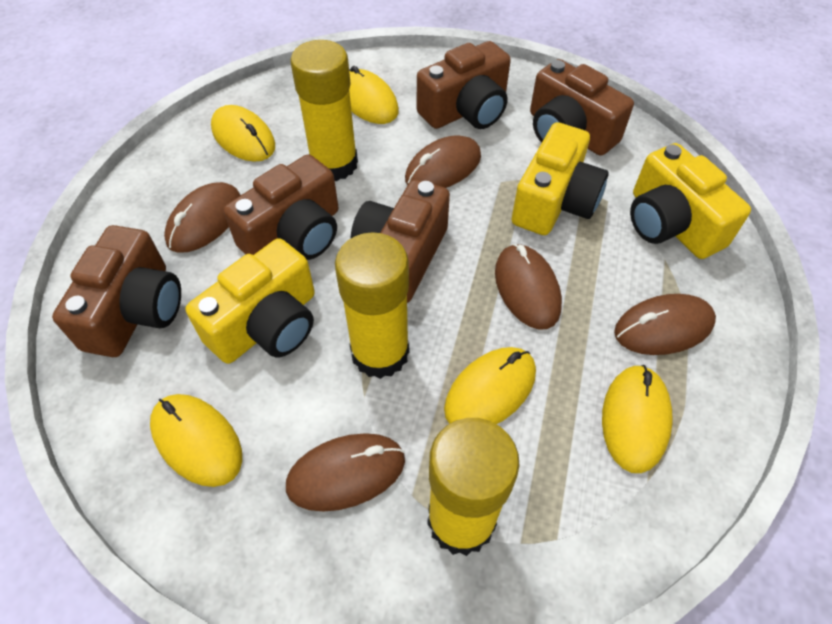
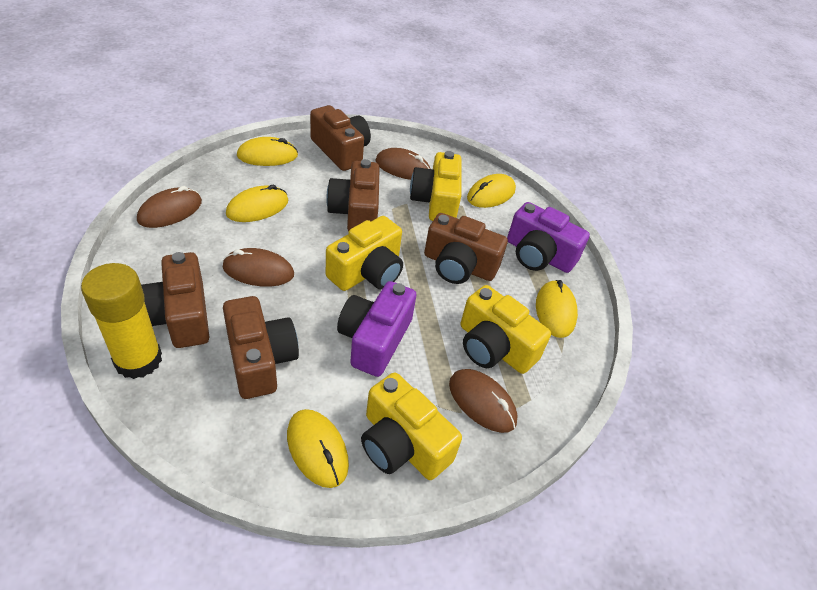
brown mouse: 5 -> 4
purple camera: 0 -> 2
yellow camera: 3 -> 4
yellow glue stick: 3 -> 1

